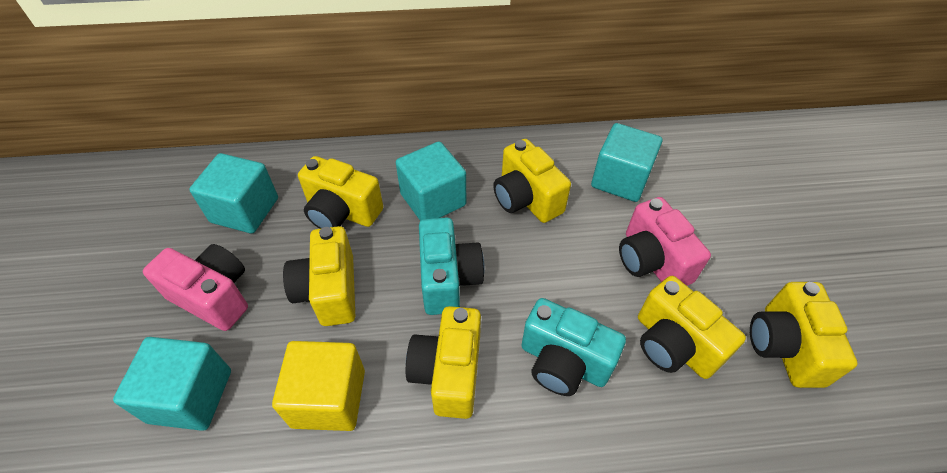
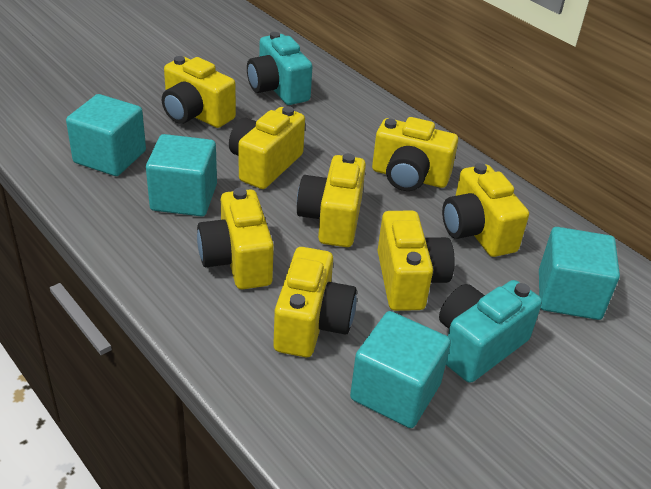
pink camera: 2 -> 0
yellow camera: 6 -> 8
yellow cube: 1 -> 0

